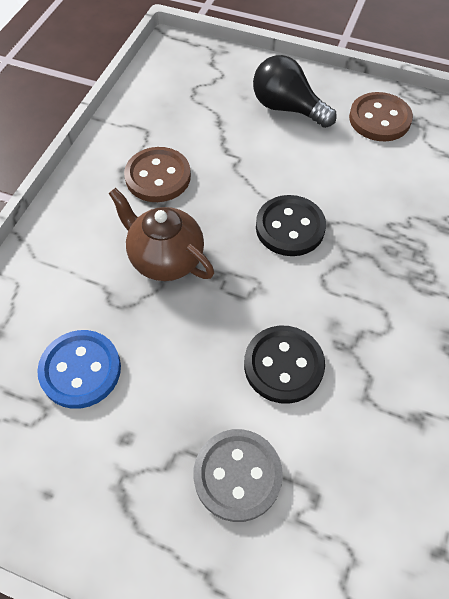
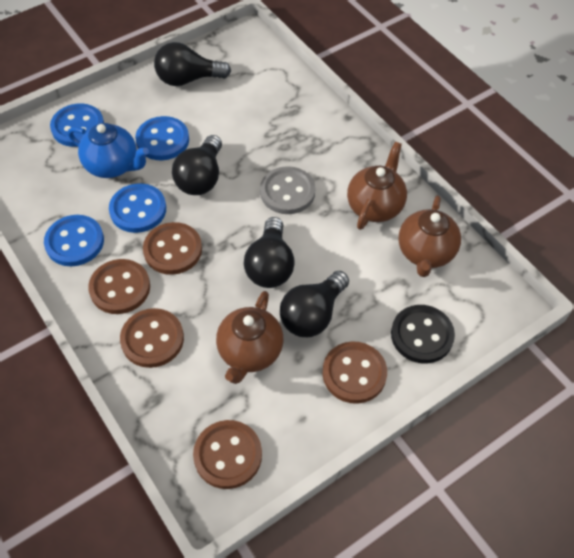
black button: 2 -> 1
black light bulb: 1 -> 4
blue button: 1 -> 4
blue teapot: 0 -> 1
brown button: 2 -> 5
brown teapot: 1 -> 3

